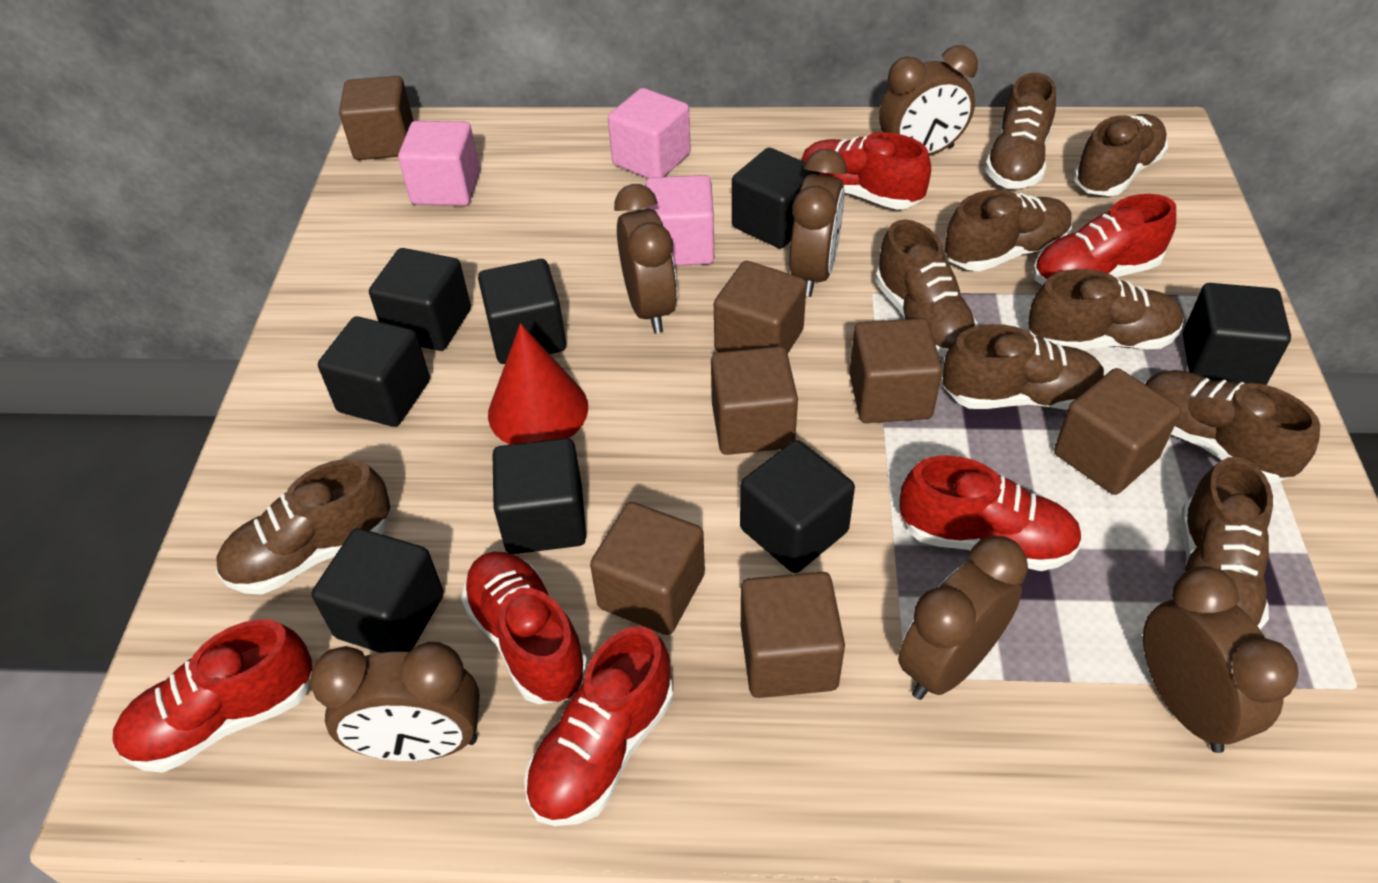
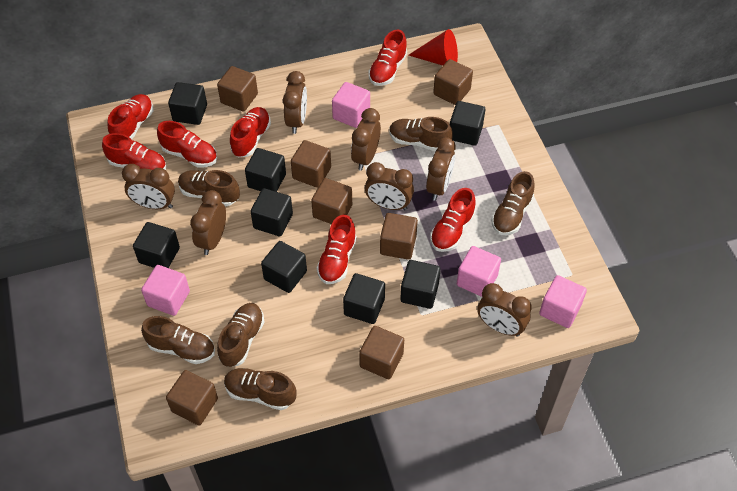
brown clock: 6 -> 7
brown shoe: 9 -> 6
pink cube: 3 -> 4
red shoe: 6 -> 7

